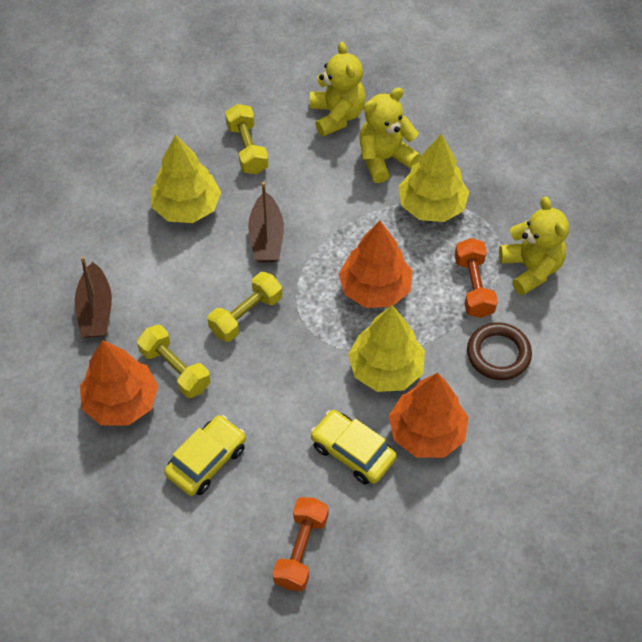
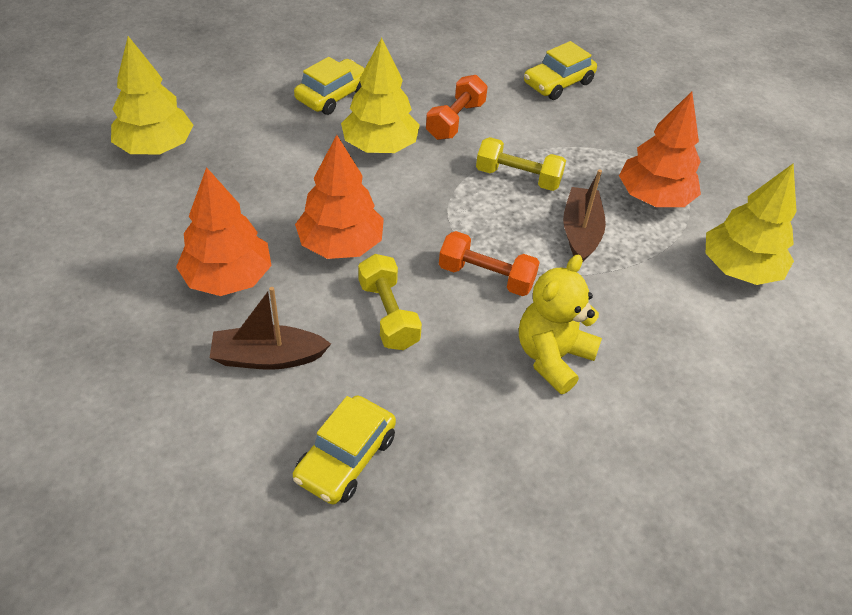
brown ring: 1 -> 0
yellow car: 2 -> 3
yellow dumbbell: 3 -> 2
yellow teddy bear: 3 -> 1

